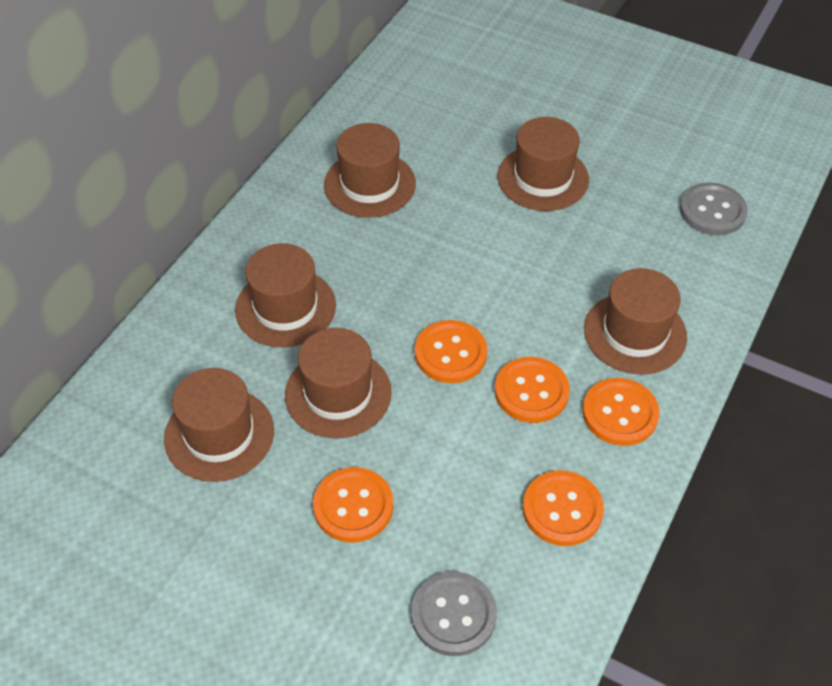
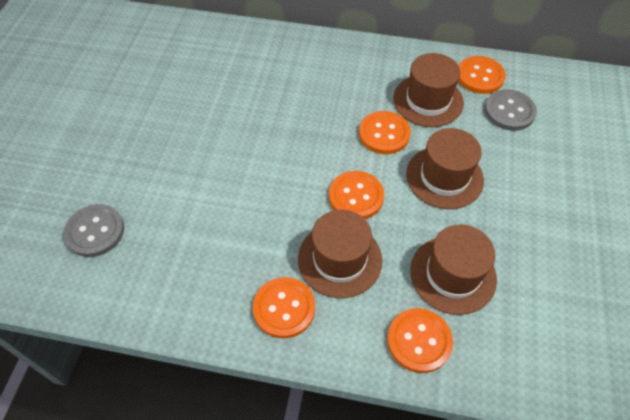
brown hat: 6 -> 4

